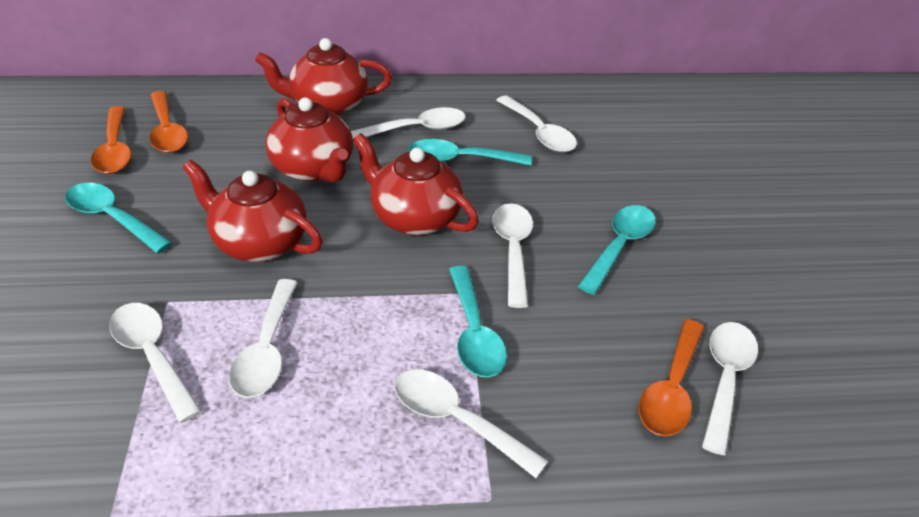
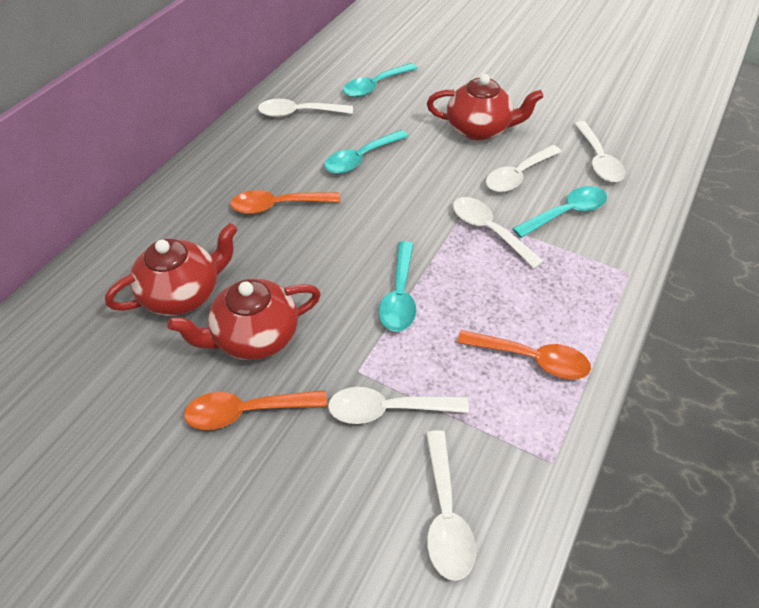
red teapot: 4 -> 3
white spoon: 7 -> 6

